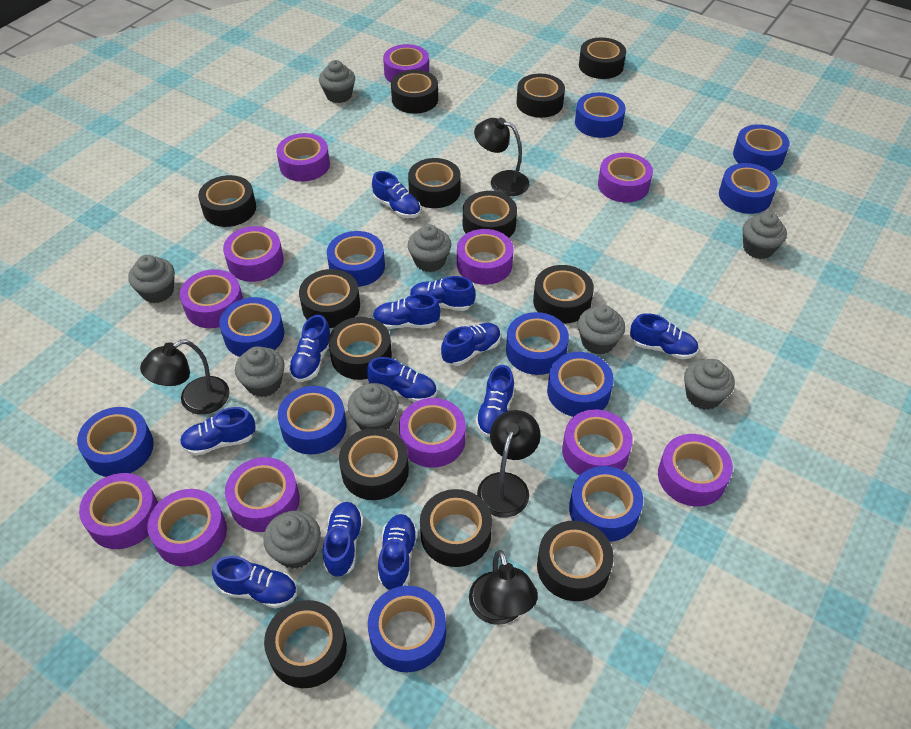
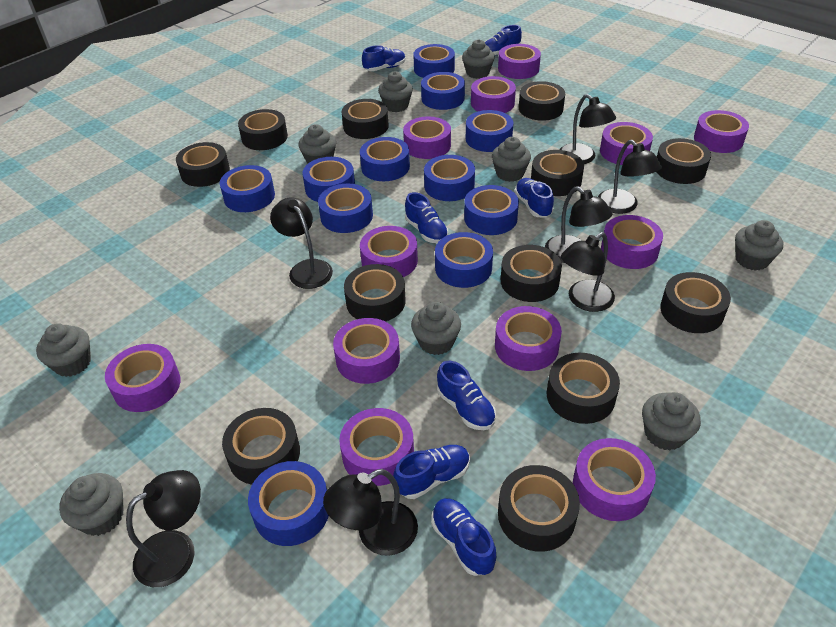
black lamp: 4 -> 7
black tape: 13 -> 12
blue shoe: 12 -> 7

